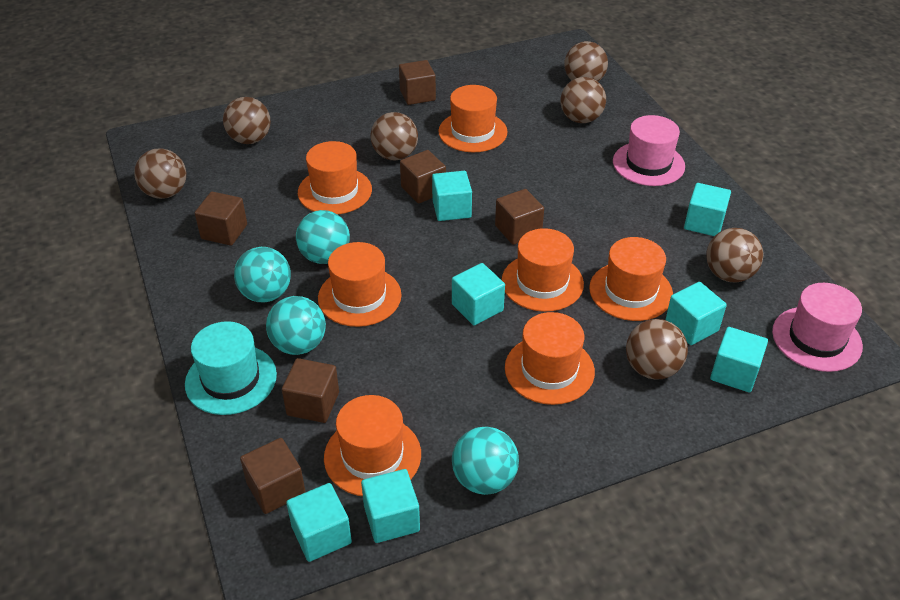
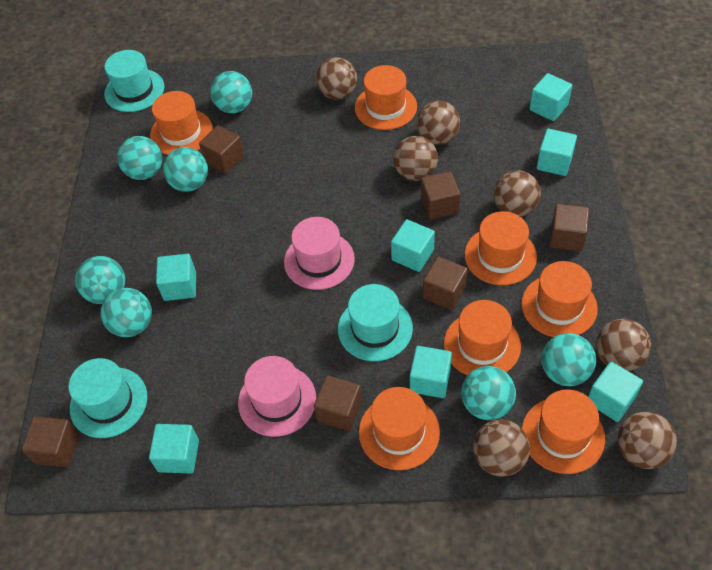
turquoise ball: 4 -> 7
turquoise hat: 1 -> 3

